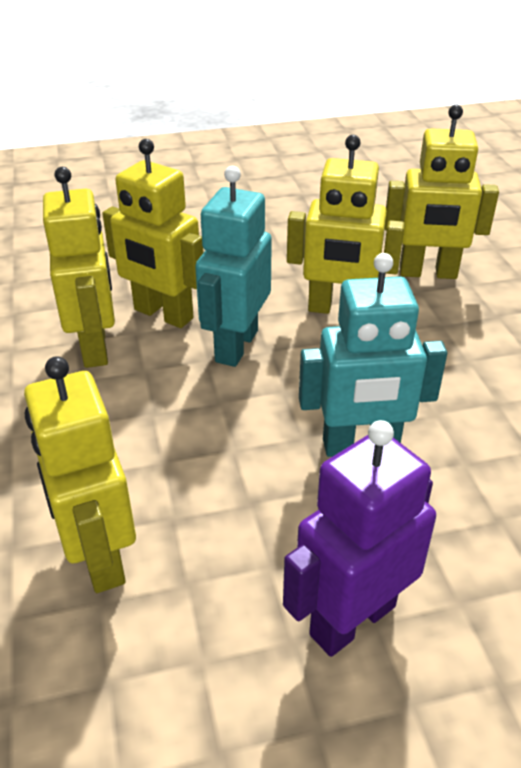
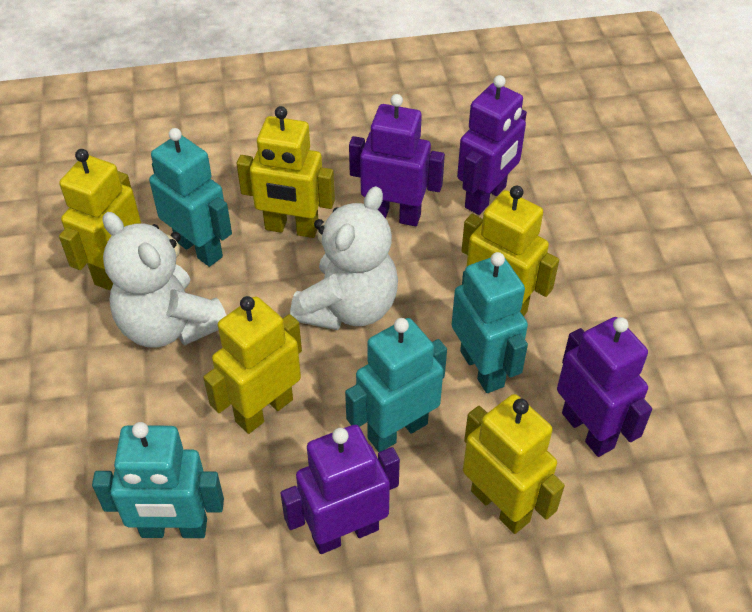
purple robot: 1 -> 4
turquoise robot: 2 -> 4
white teddy bear: 0 -> 2

